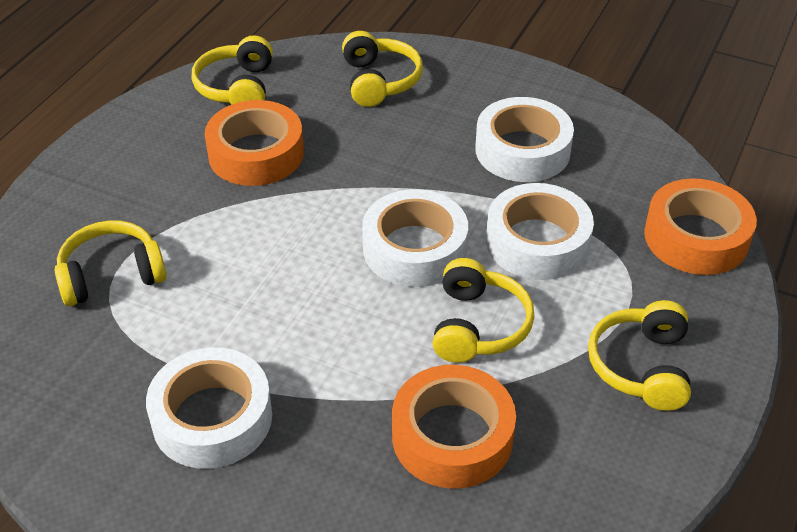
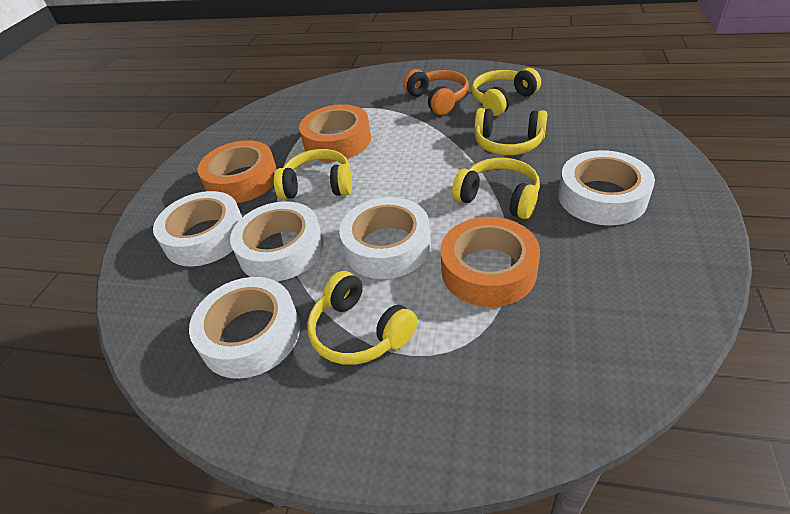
orange headphones: 0 -> 1
white tape: 4 -> 5

